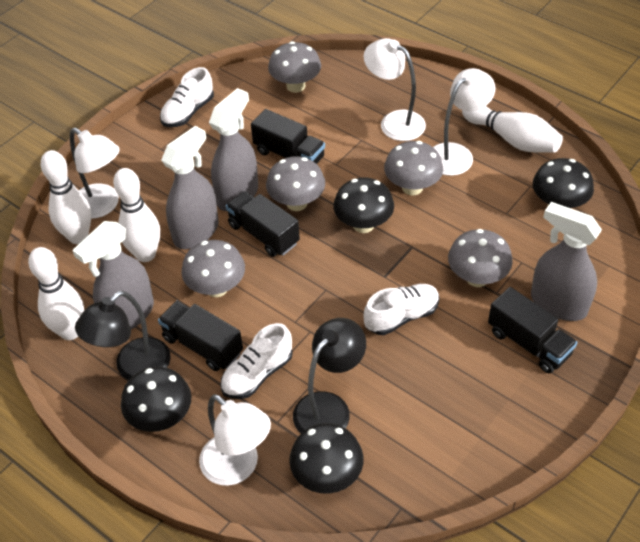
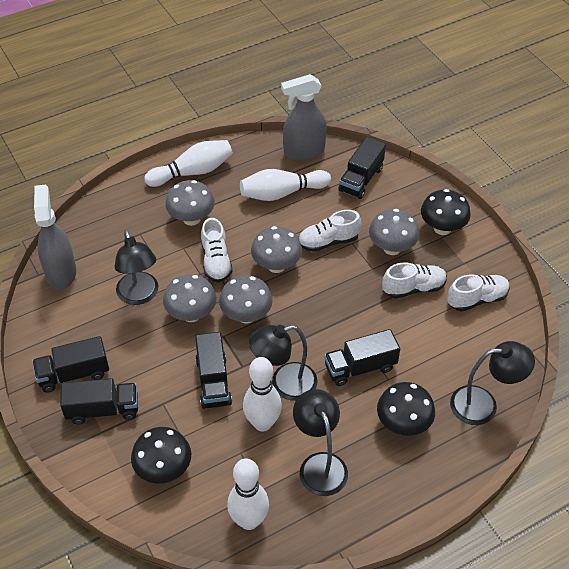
black lamp: 2 -> 4
black mushroom: 4 -> 3
black truck: 4 -> 5
grey spray bottle: 4 -> 2
white lamp: 4 -> 0
white shoe: 3 -> 4

